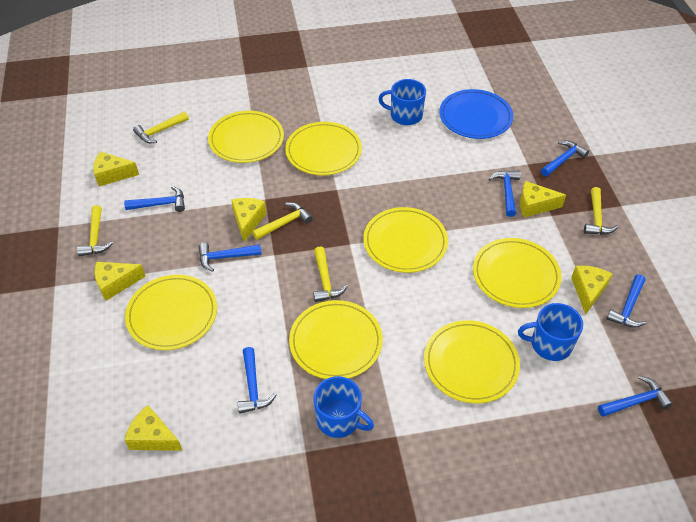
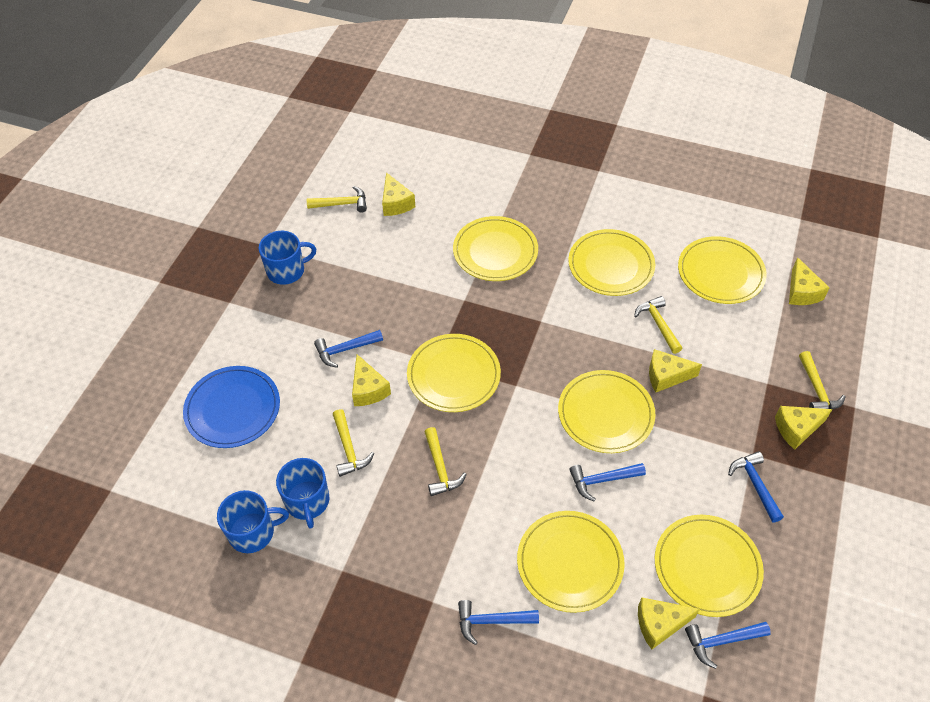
blue hammer: 7 -> 5

